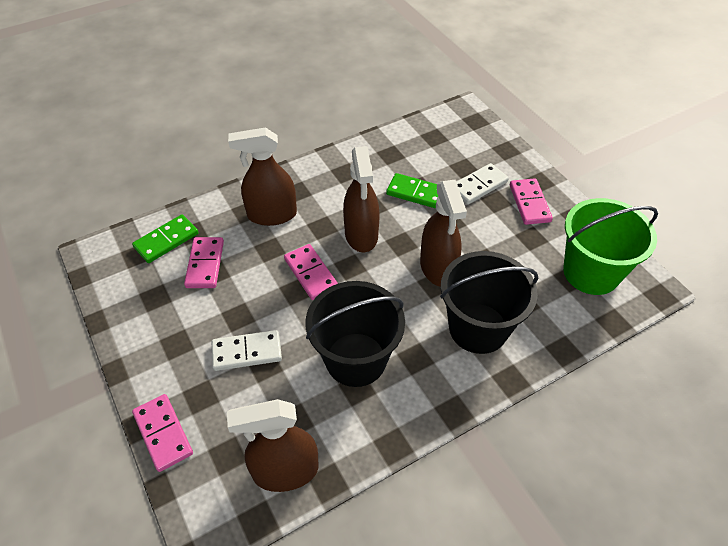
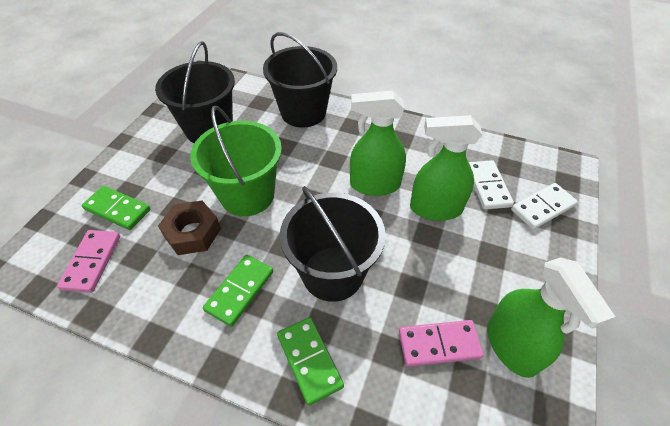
black bucket: 2 -> 3
brown nut: 0 -> 1
brown spray bottle: 4 -> 0
green domino: 2 -> 3
green spray bottle: 0 -> 3
pink domino: 4 -> 2

